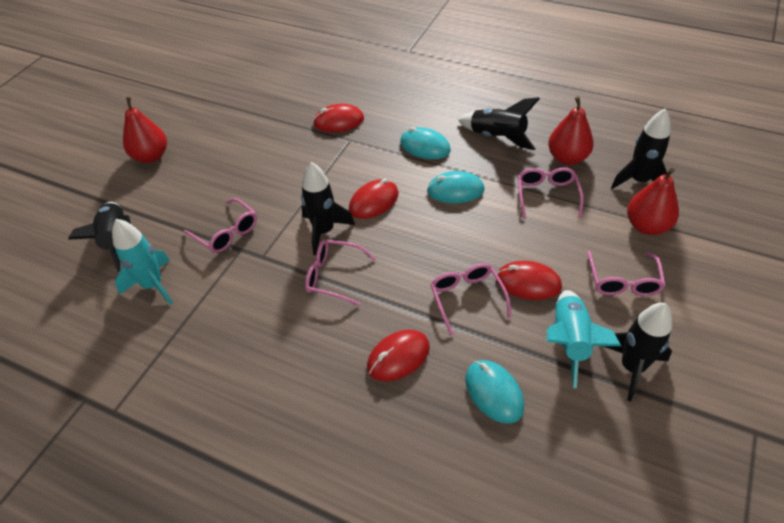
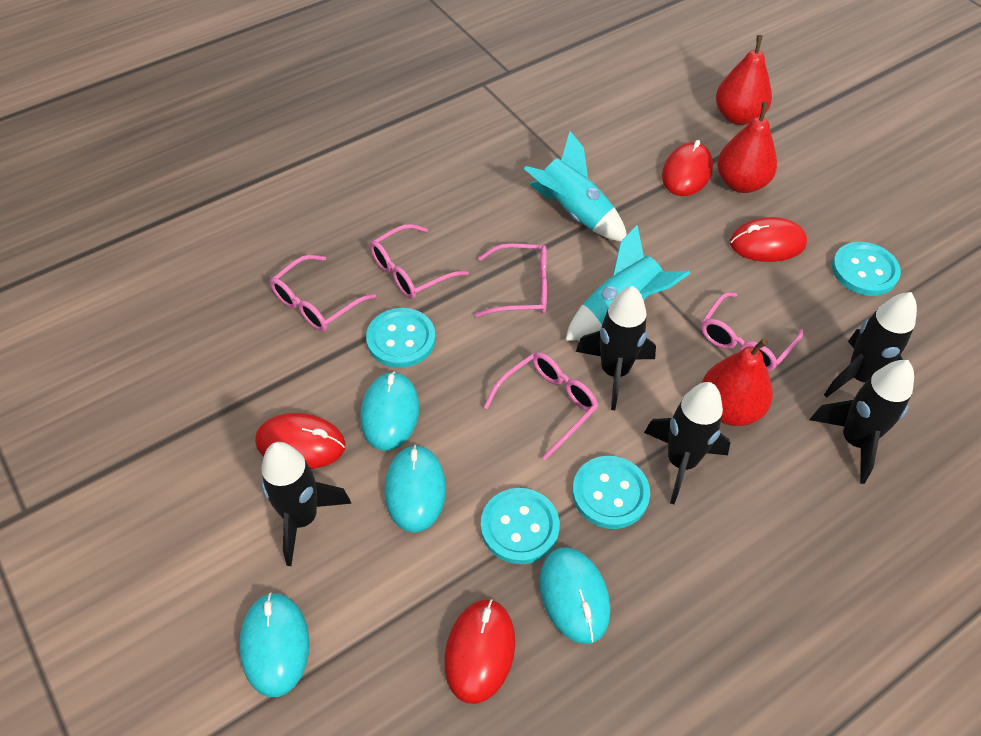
turquoise button: 0 -> 4
turquoise mouse: 3 -> 4

